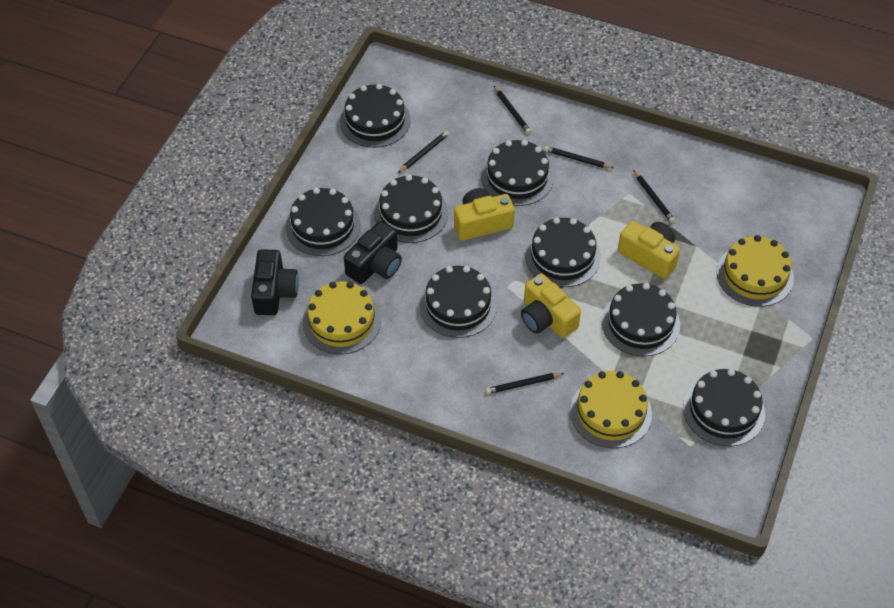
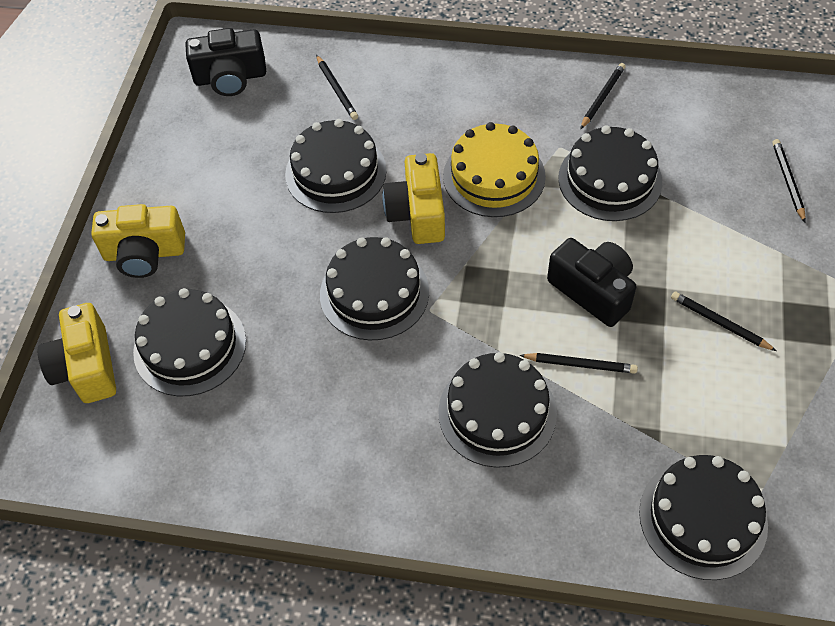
black cake: 8 -> 6
yellow cake: 3 -> 1

